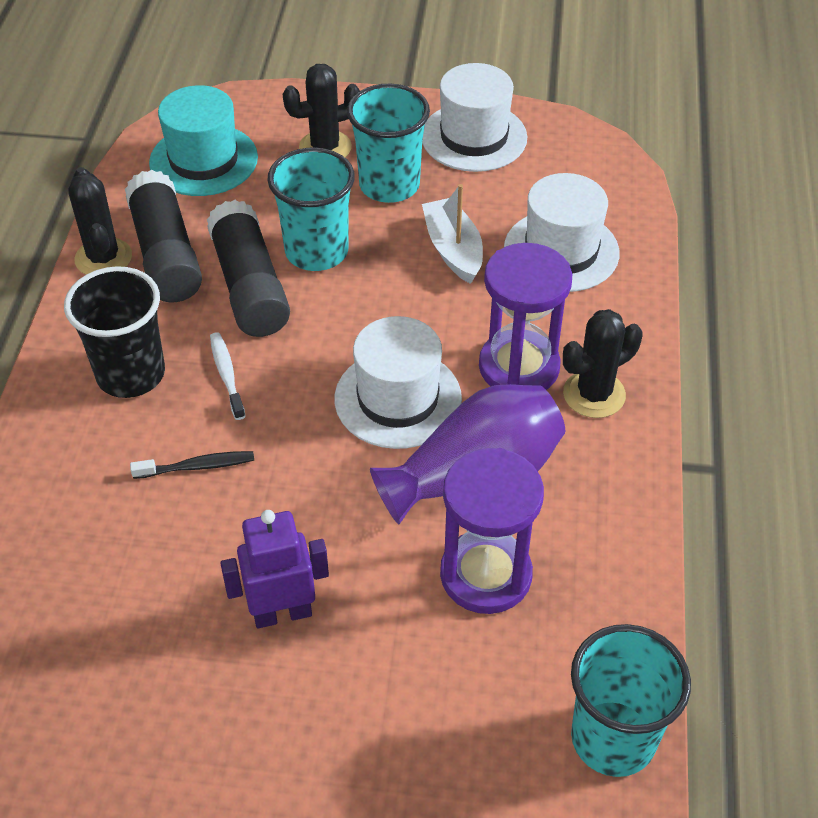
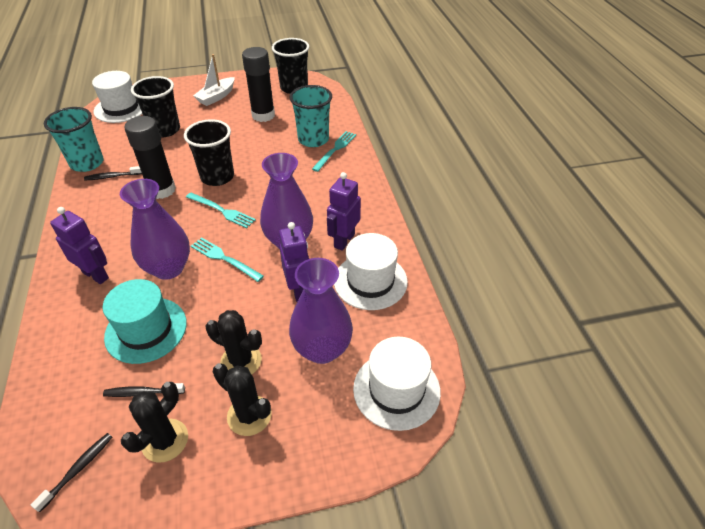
black cup: 1 -> 3
black toothbrush: 1 -> 3
purple hourglass: 2 -> 0
purple robot: 1 -> 3
purple vase: 1 -> 3
turquoise cup: 3 -> 2
turquoise fork: 0 -> 3
white toothbrush: 1 -> 0

